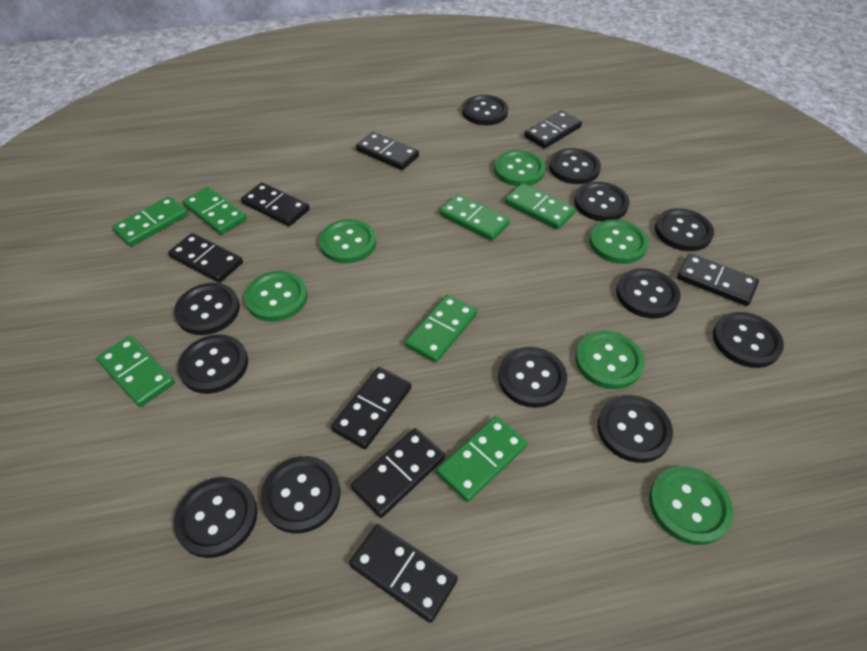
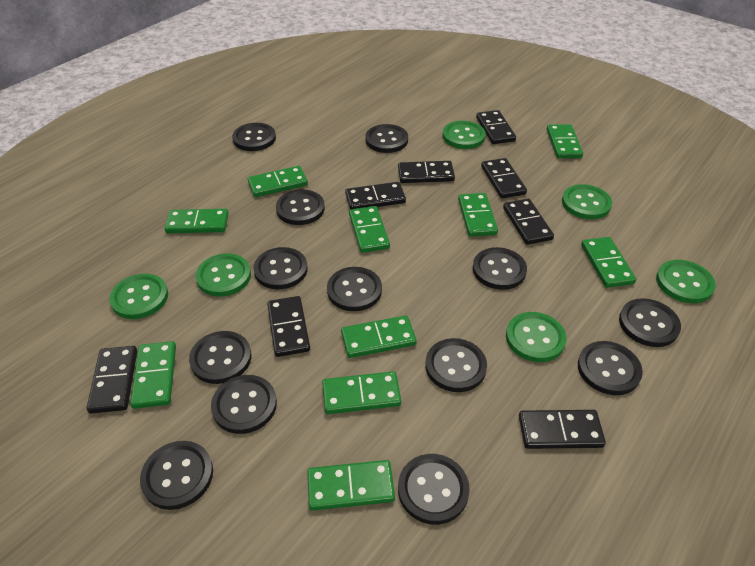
black button: 12 -> 13
green domino: 7 -> 10

